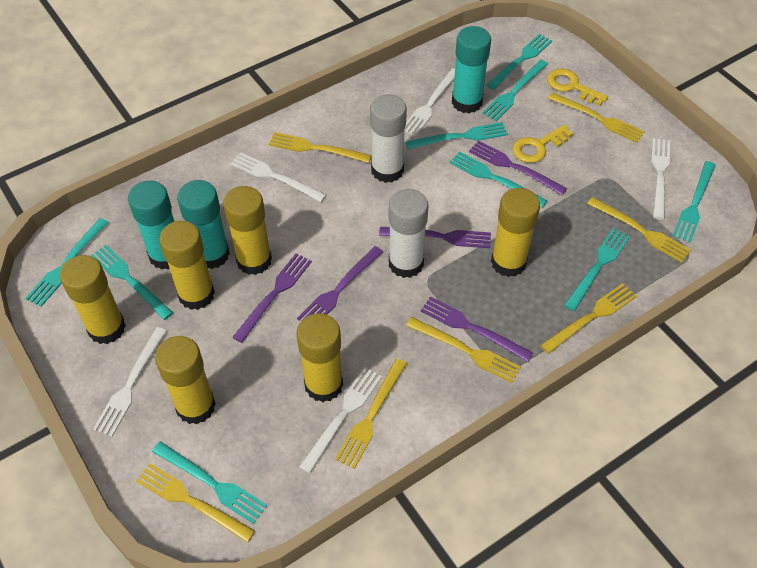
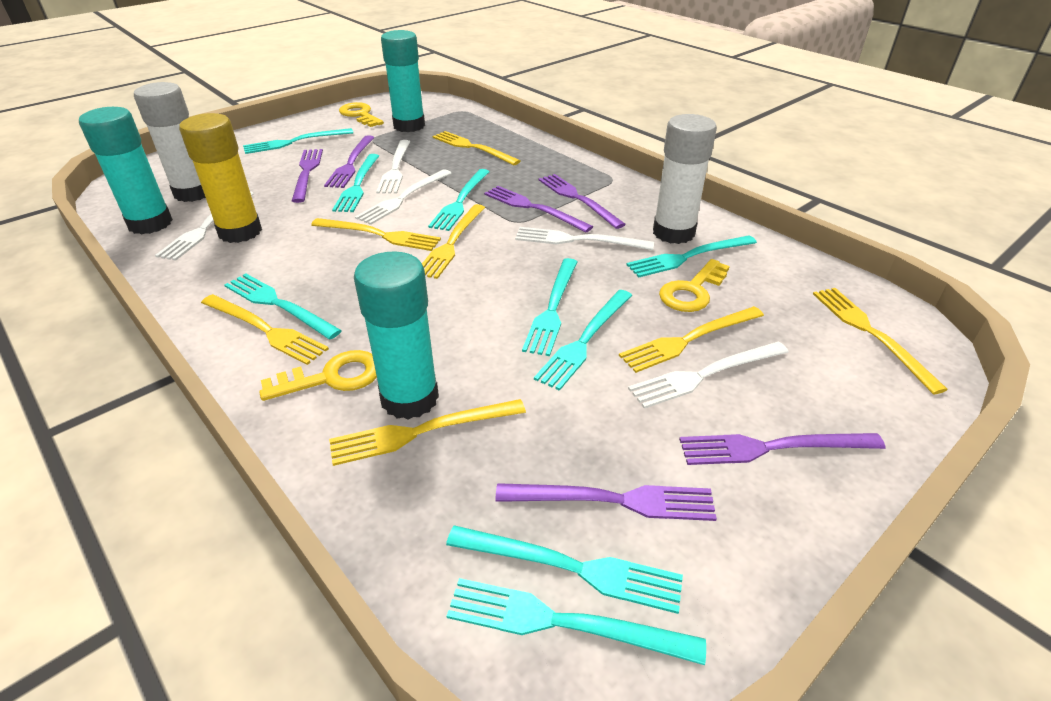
purple fork: 5 -> 6
yellow glue stick: 6 -> 1
yellow key: 2 -> 3

